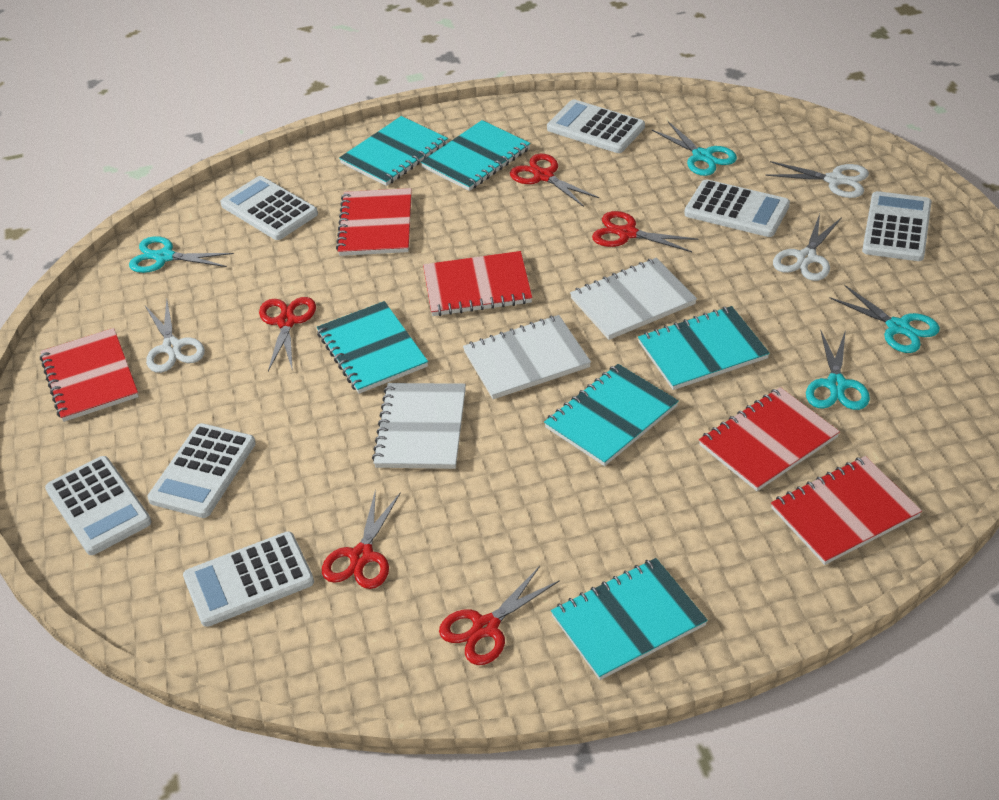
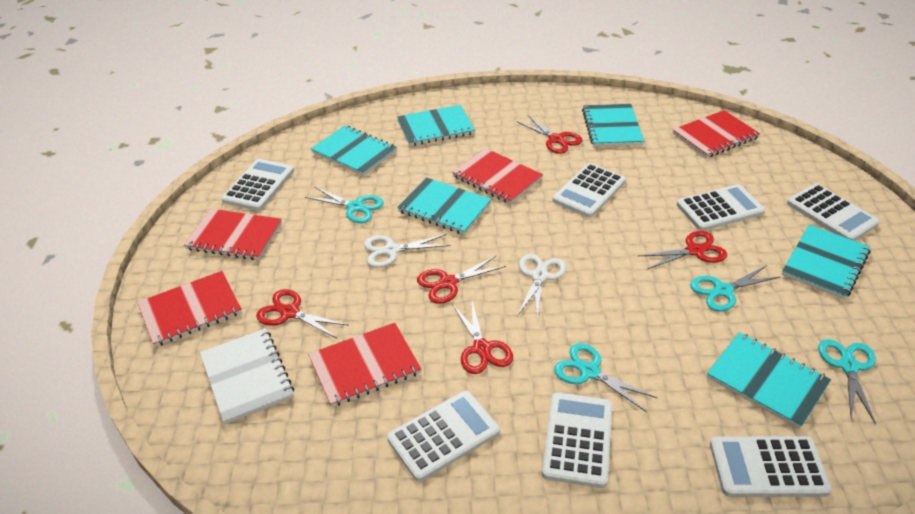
white notebook: 3 -> 1
white scissors: 3 -> 2

